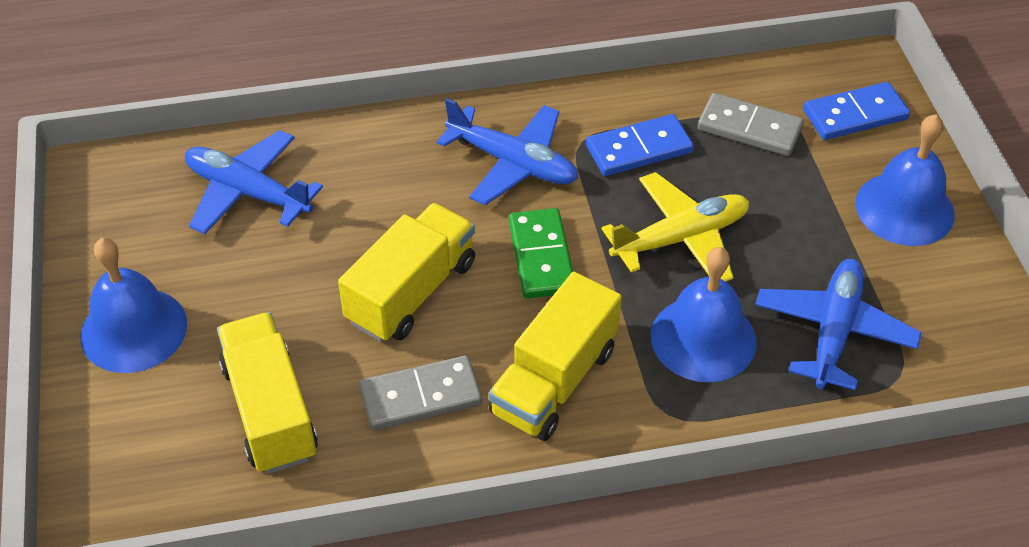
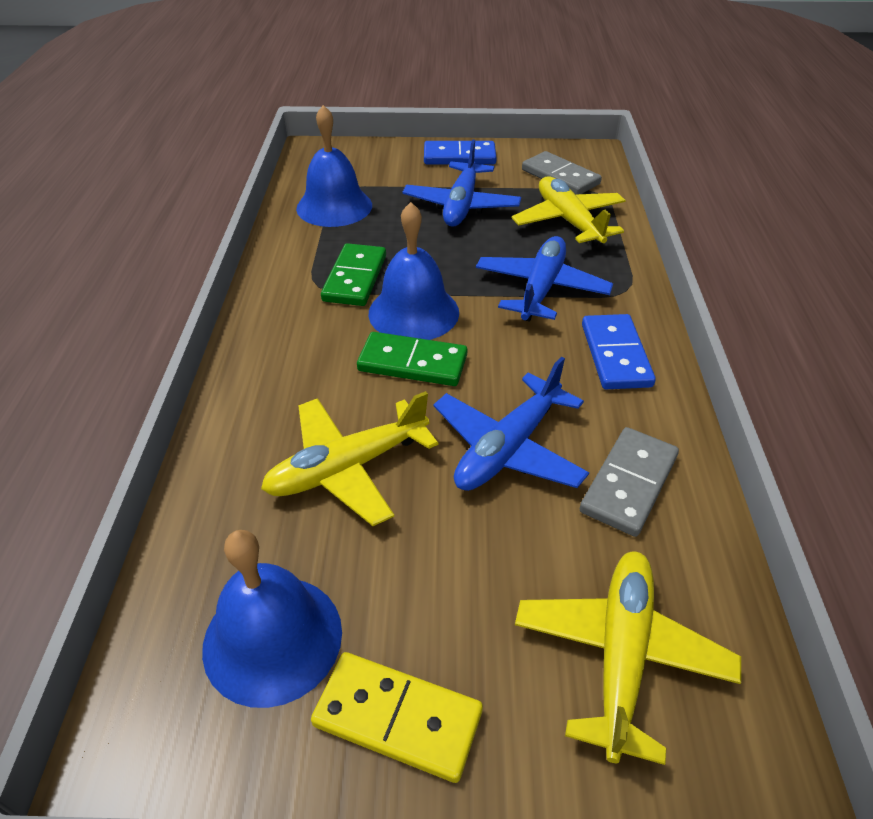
green domino: 1 -> 2
yellow domino: 0 -> 1
yellow plane: 1 -> 3
yellow truck: 3 -> 0

